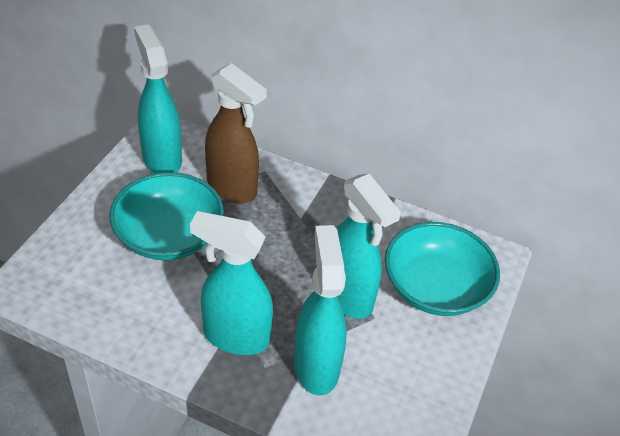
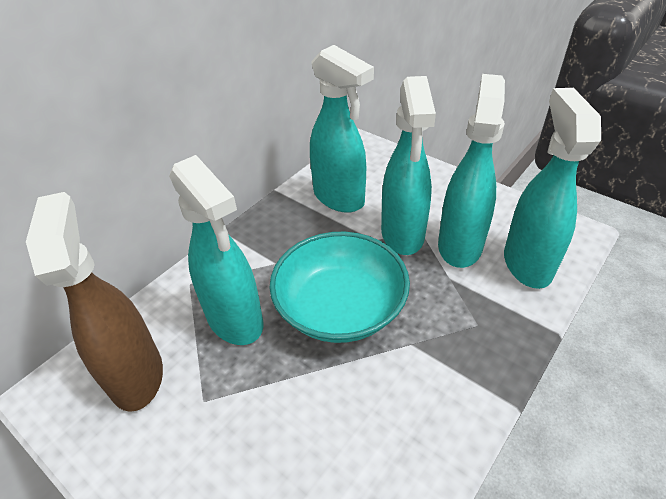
turquoise bowl: 2 -> 1
turquoise spray bottle: 4 -> 5

